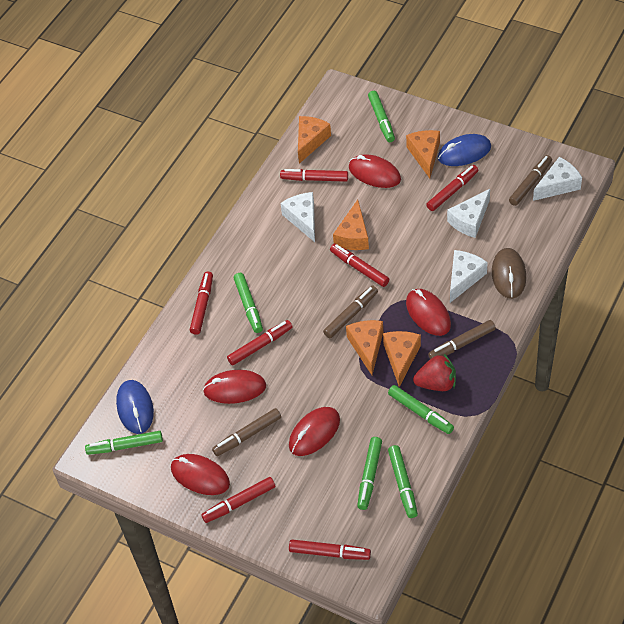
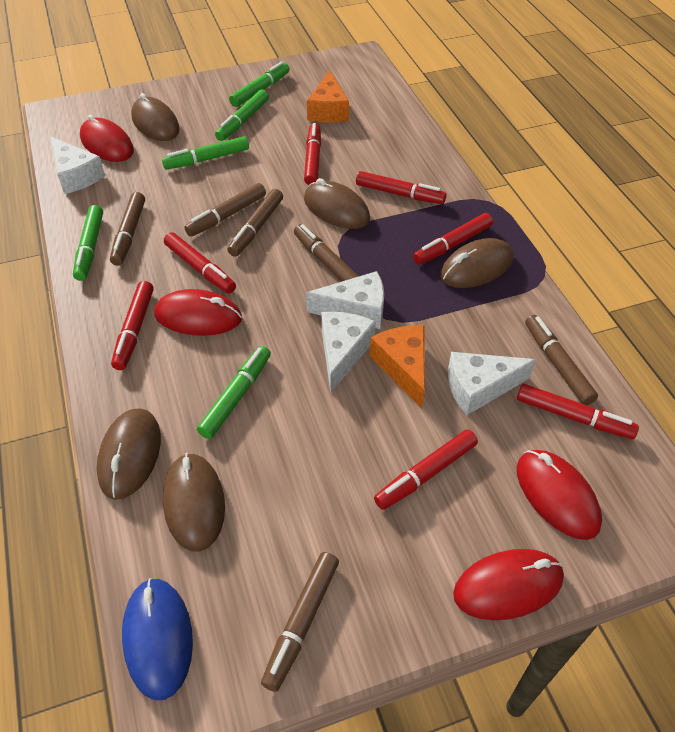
blue mouse: 2 -> 1
brown marker: 4 -> 6
brown mouse: 1 -> 5
green marker: 6 -> 5
orange cheese: 5 -> 2
red mouse: 5 -> 4
red strawberry: 1 -> 0

